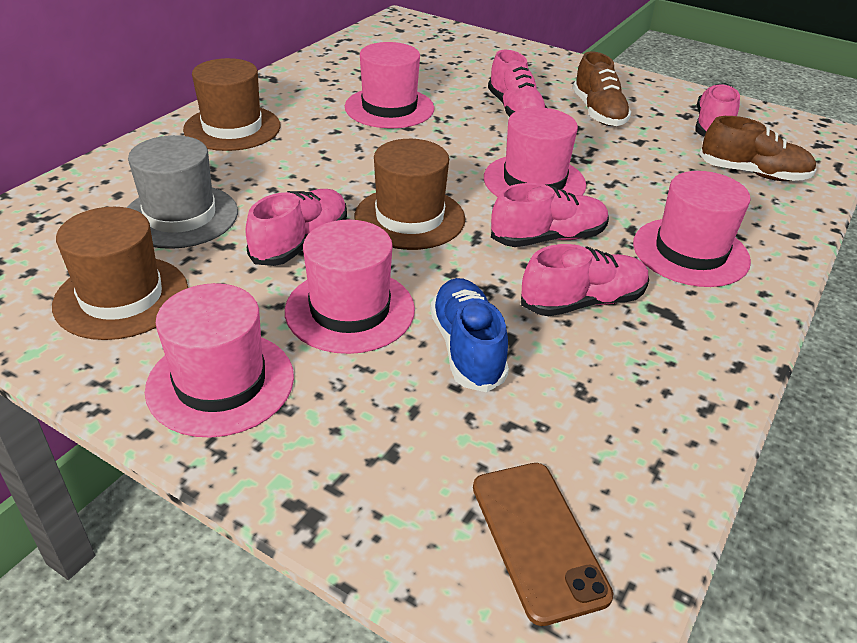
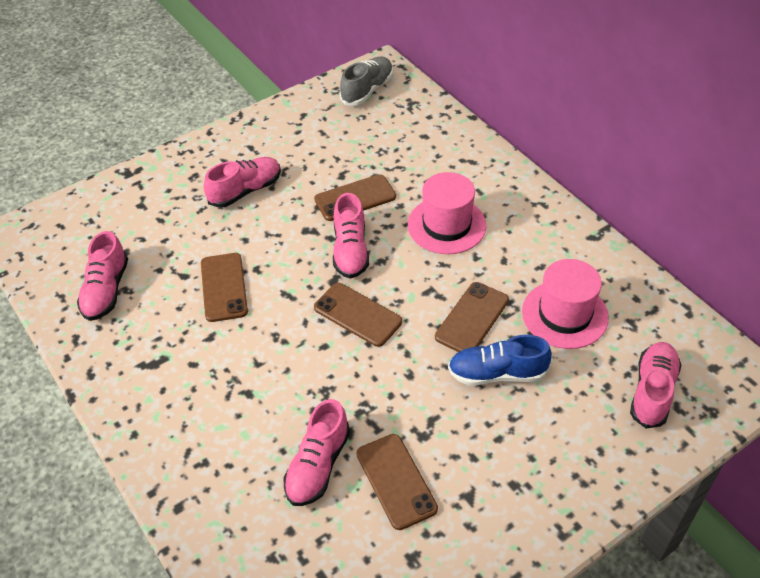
brown hat: 3 -> 0
brown phone: 1 -> 5
brown shoe: 2 -> 0
grey hat: 1 -> 0
grey shoe: 0 -> 1
pink hat: 5 -> 2

